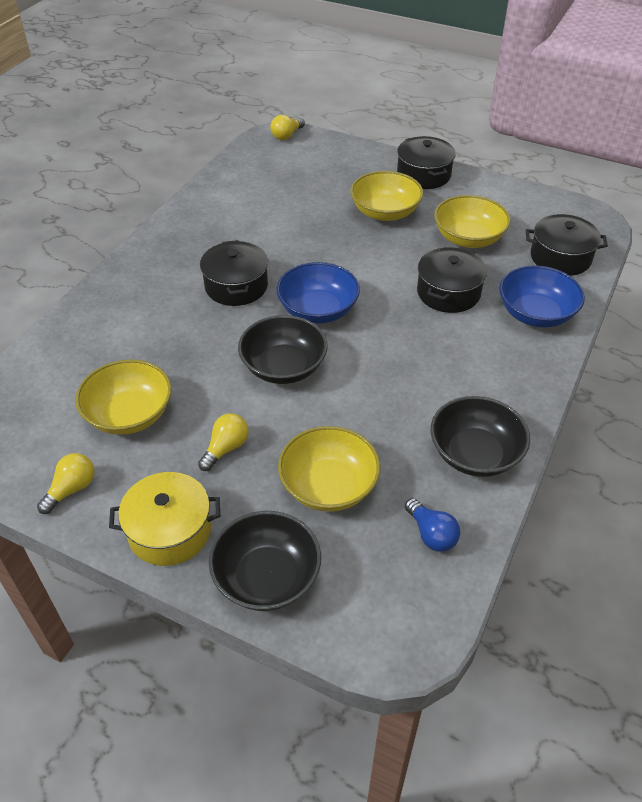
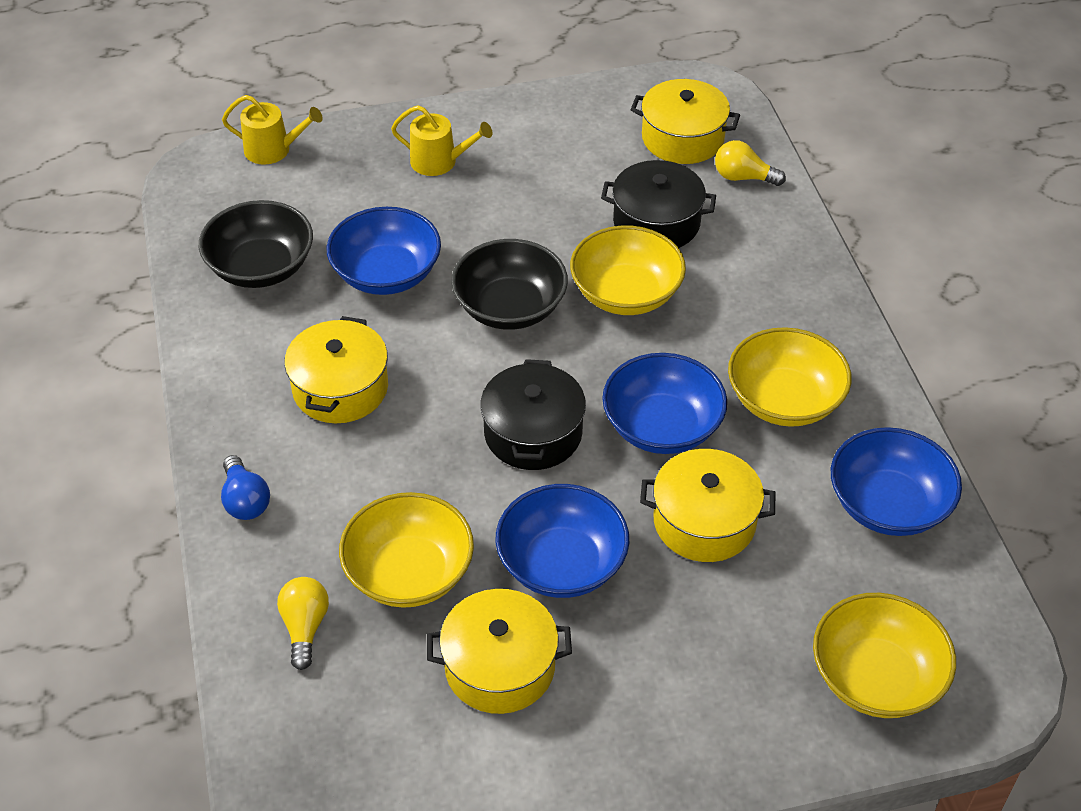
black bowl: 3 -> 2
black pot: 4 -> 2
blue bowl: 2 -> 4
yellow light bulb: 3 -> 2
yellow pot: 1 -> 4
yellow watering can: 0 -> 2

